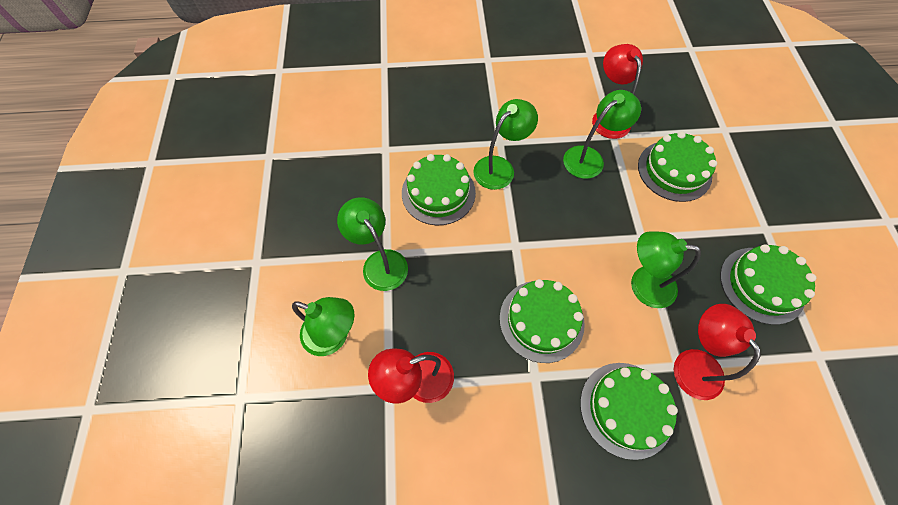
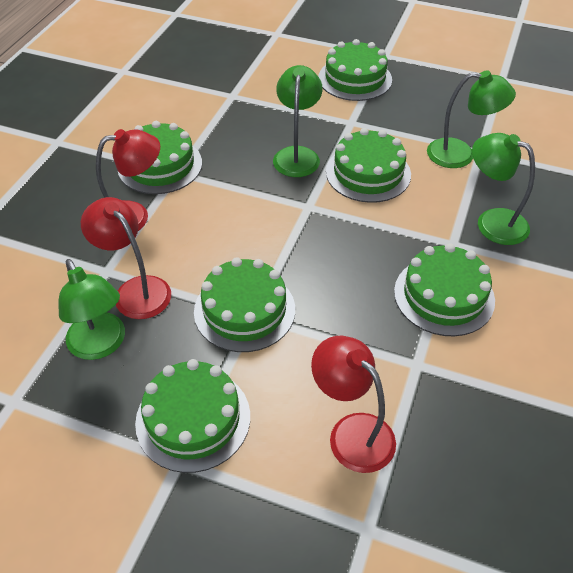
green cake: 5 -> 6
green lamp: 5 -> 4

